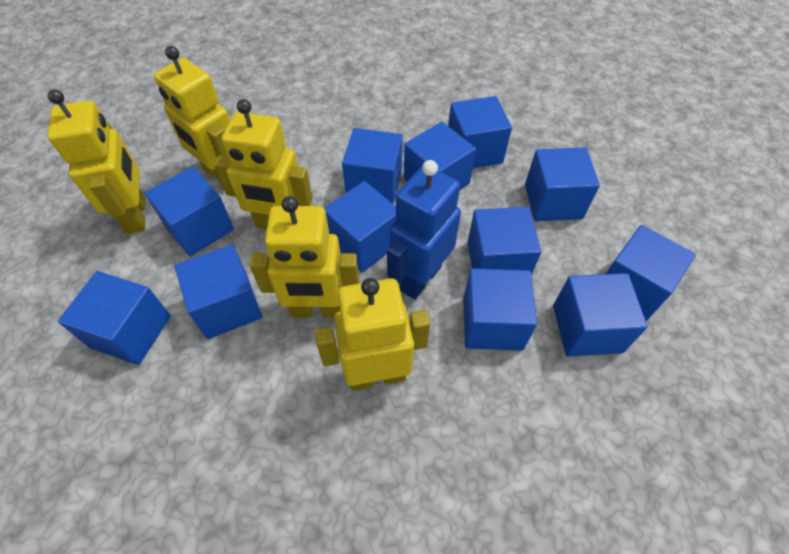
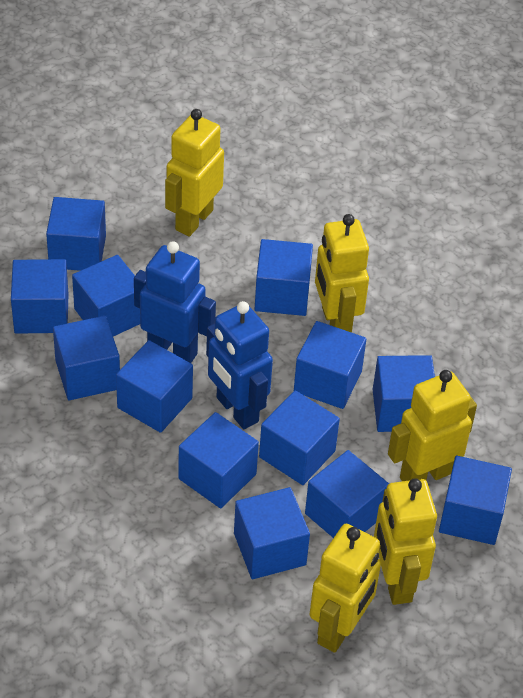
blue cube: 12 -> 13
blue robot: 1 -> 2

